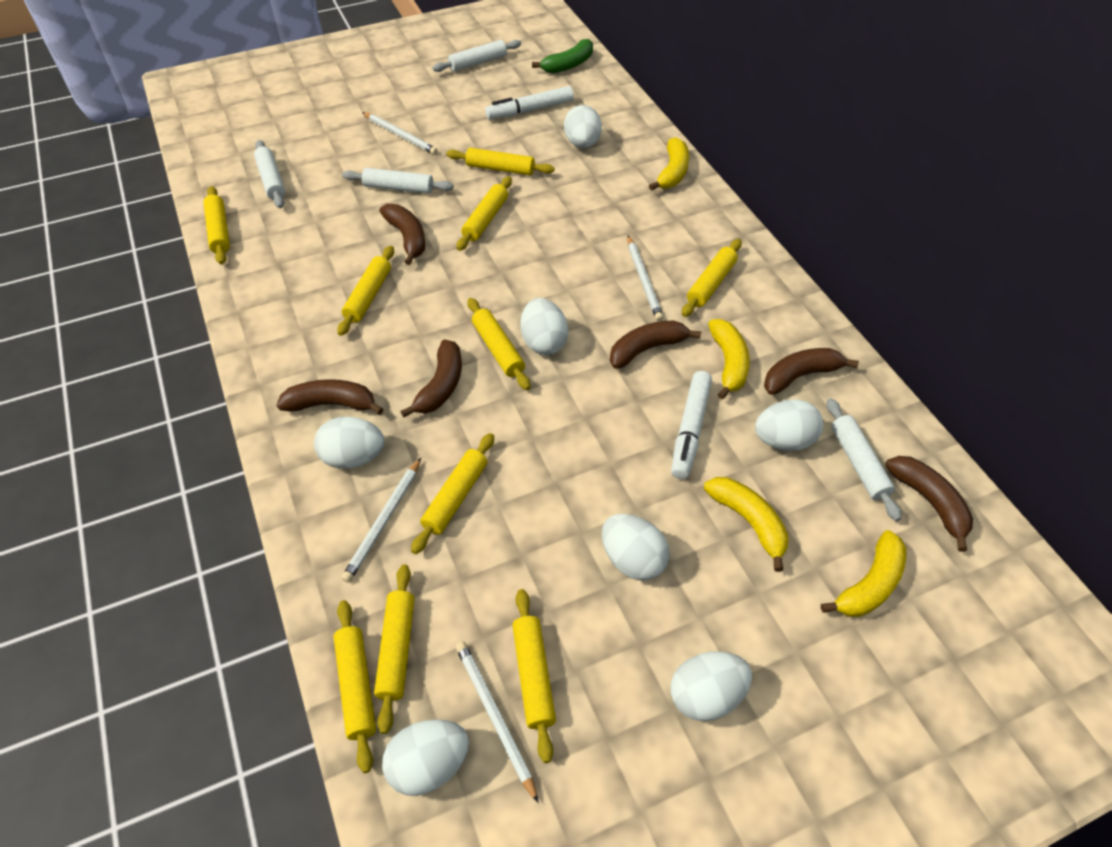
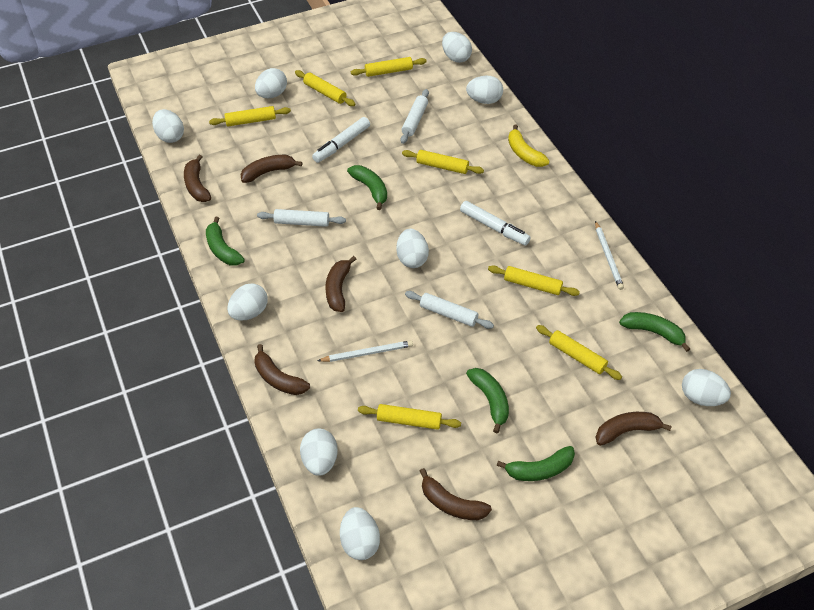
green banana: 1 -> 5
white egg: 7 -> 9
white pencil: 4 -> 2
white rolling pin: 4 -> 3
yellow banana: 4 -> 1
yellow rolling pin: 10 -> 7

